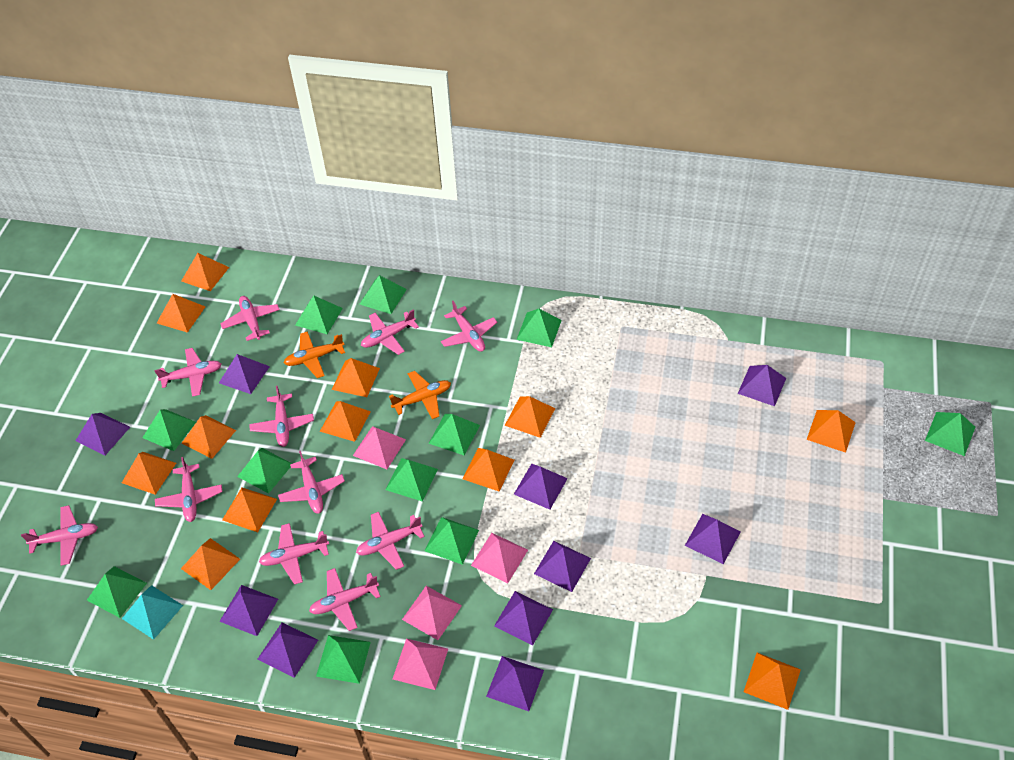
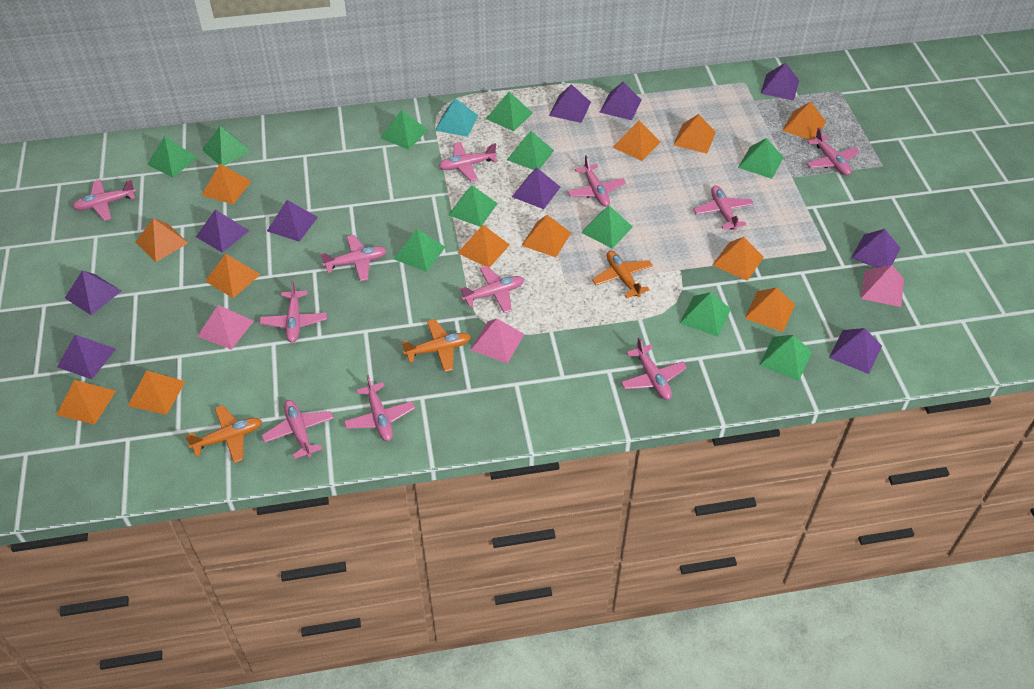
orange plane: 2 -> 3
pink pyramid: 4 -> 3

